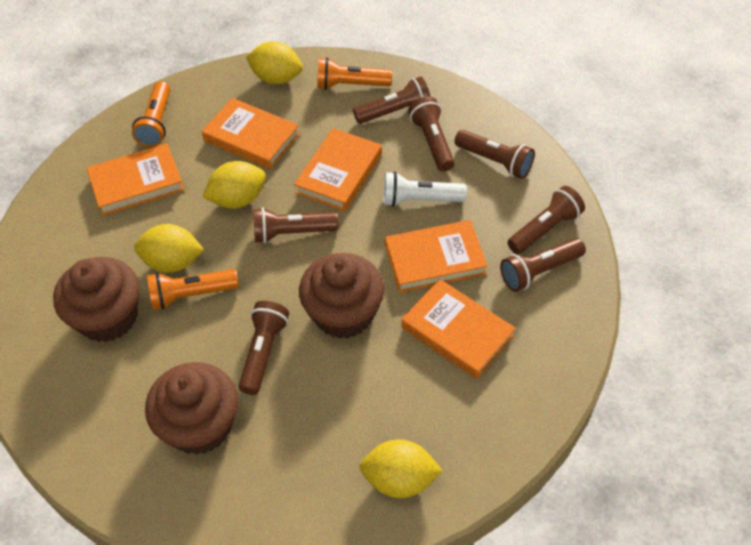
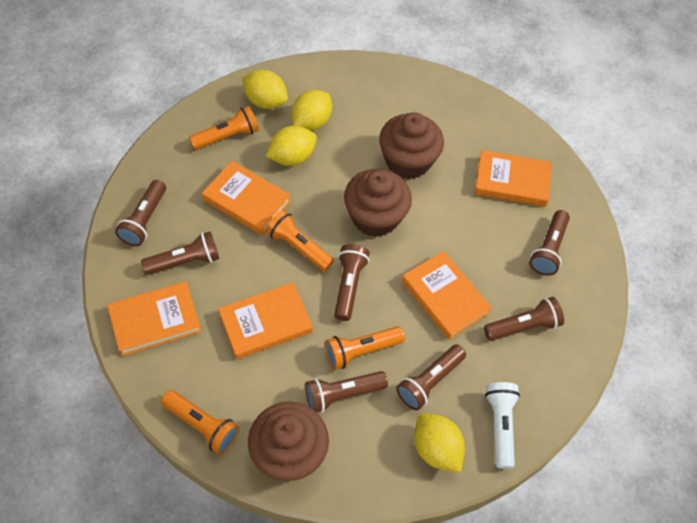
orange flashlight: 3 -> 4

